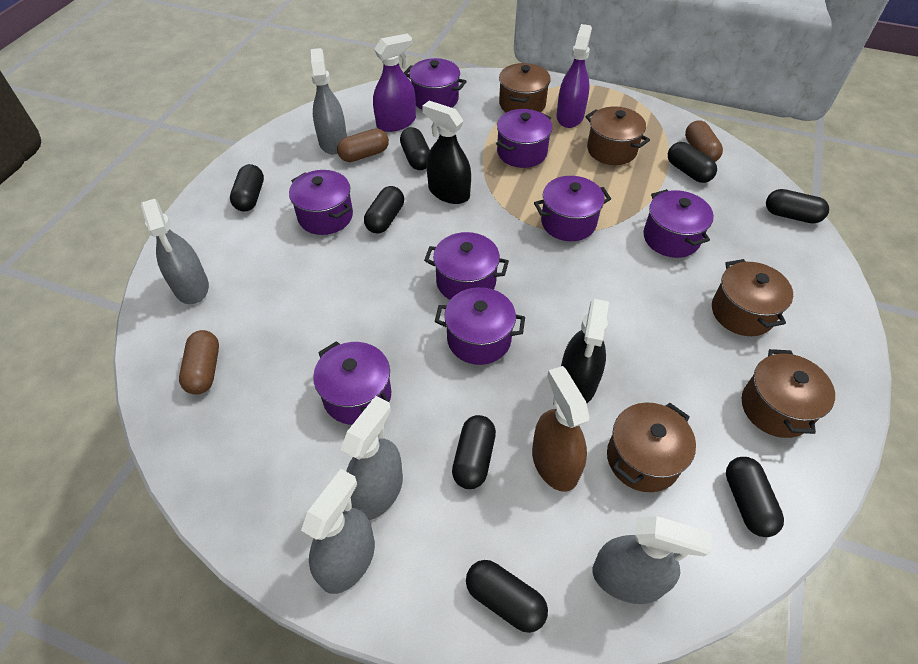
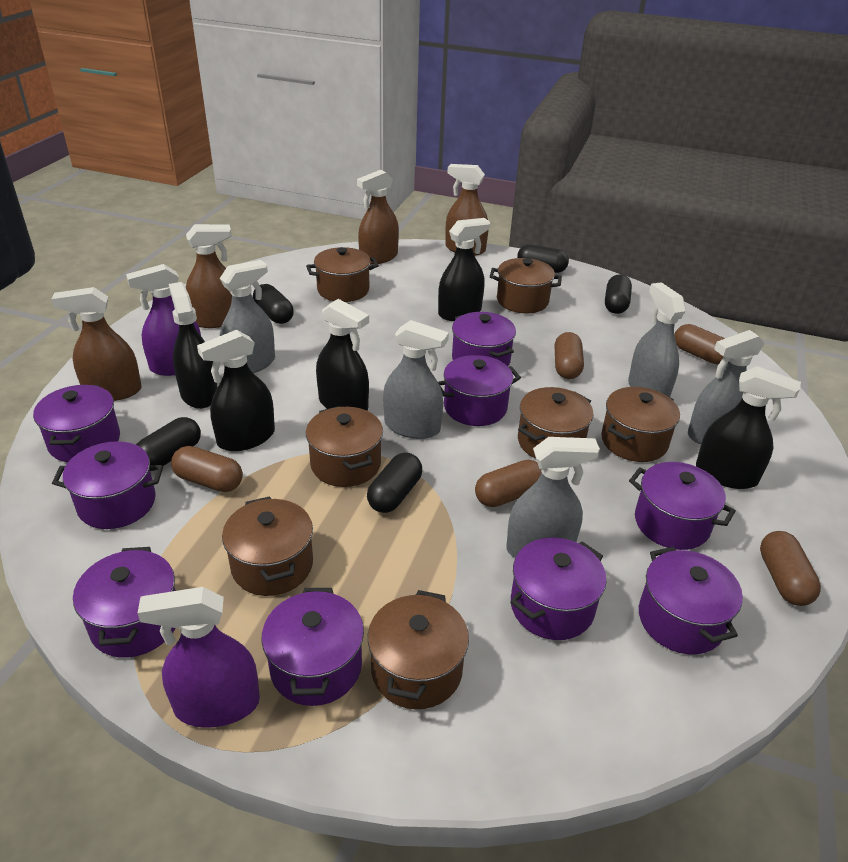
black capsule: 8 -> 5
black spray bottle: 2 -> 5
brown capsule: 3 -> 5
brown pot: 5 -> 7
brown spray bottle: 1 -> 4
purple pot: 8 -> 9

